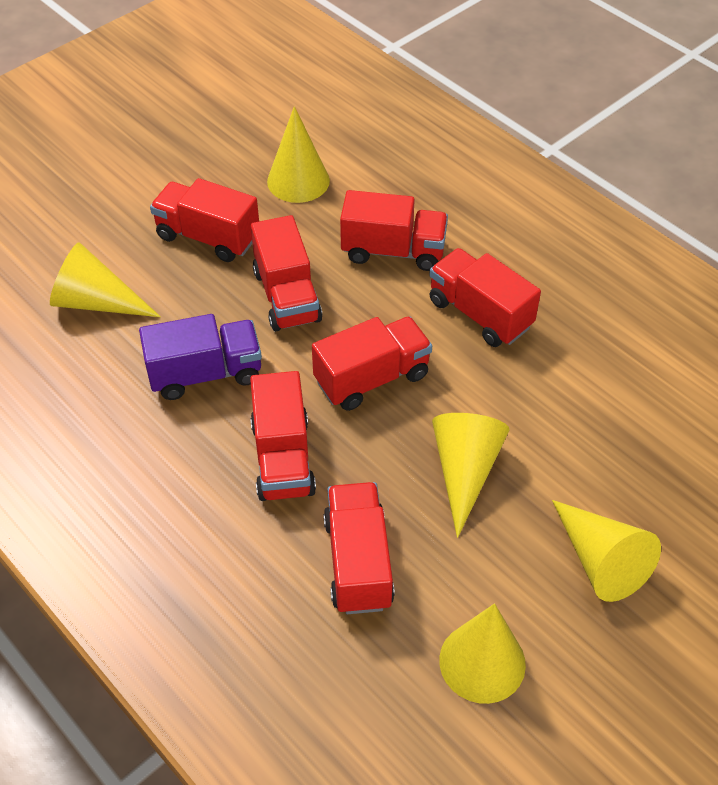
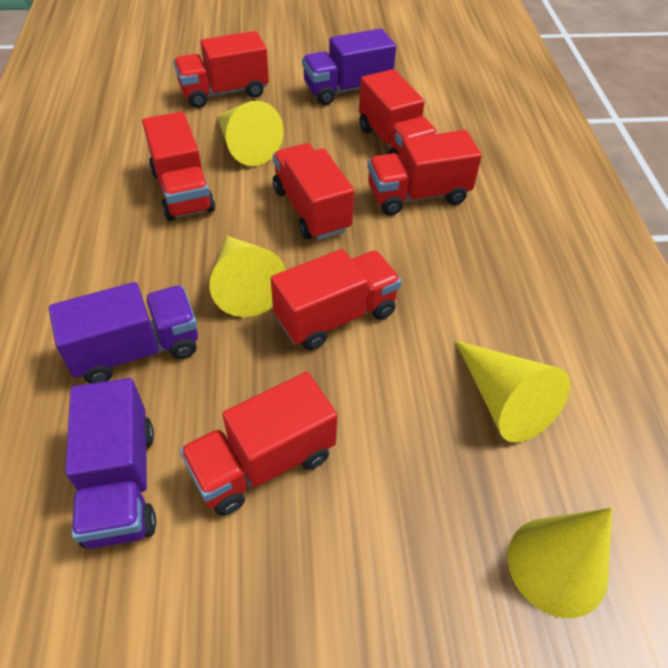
purple truck: 1 -> 3
yellow cone: 5 -> 4

